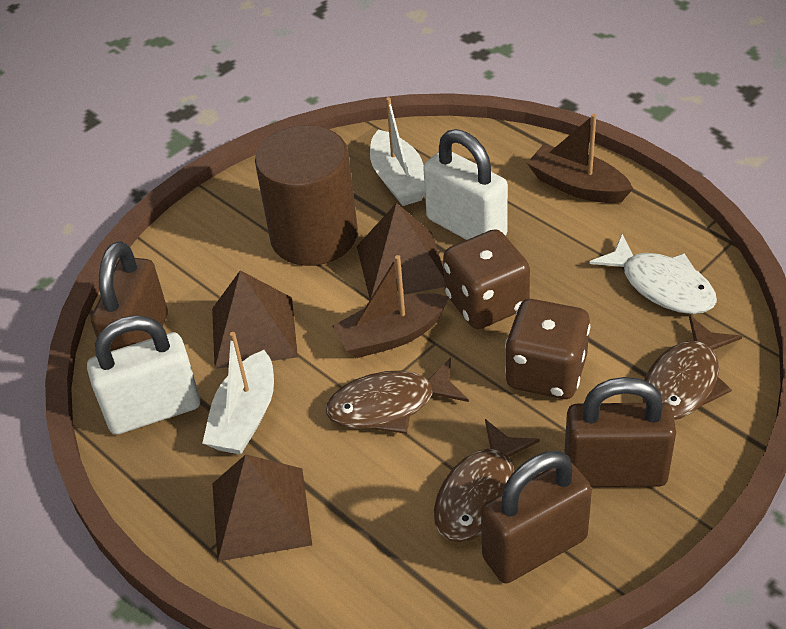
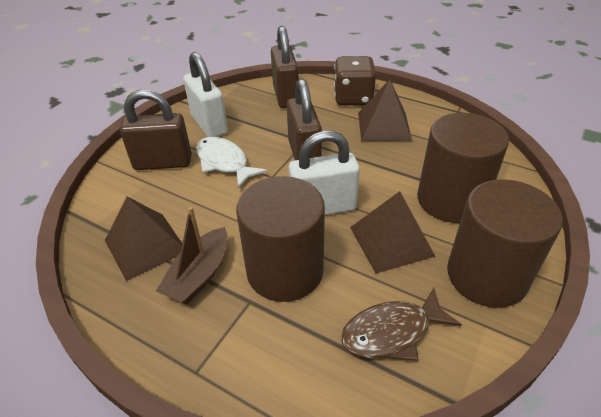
brown boat: 2 -> 1
brown cylinder: 1 -> 3
brown dice: 2 -> 1
brown fish: 3 -> 1
white boat: 2 -> 0

